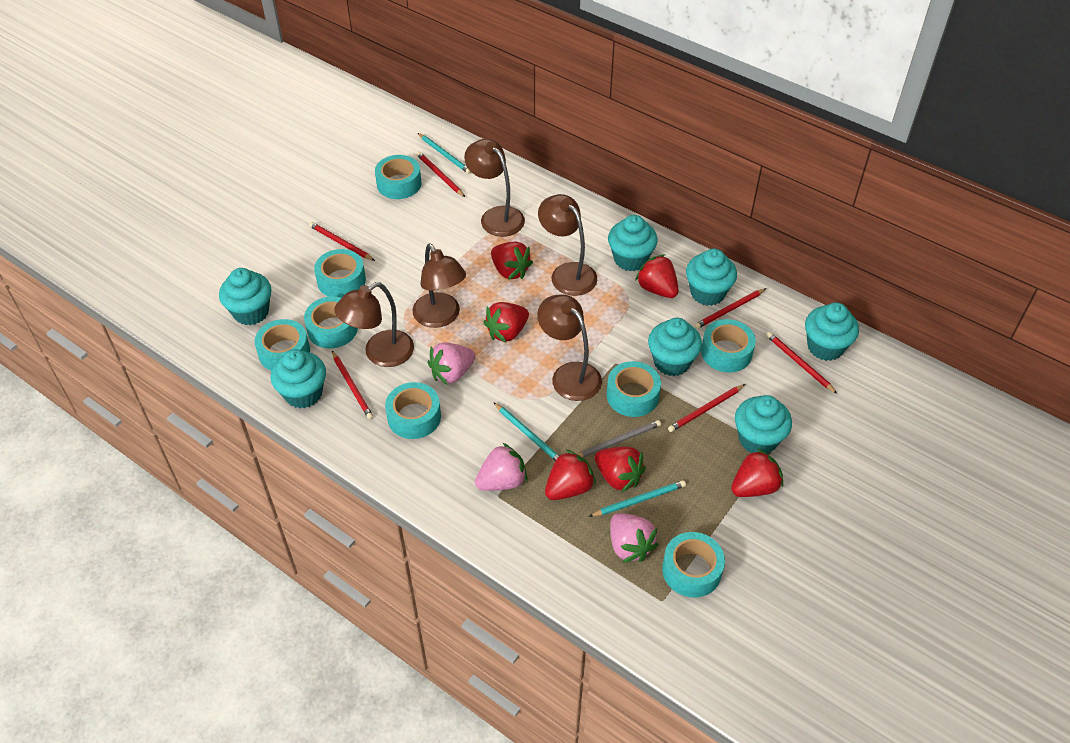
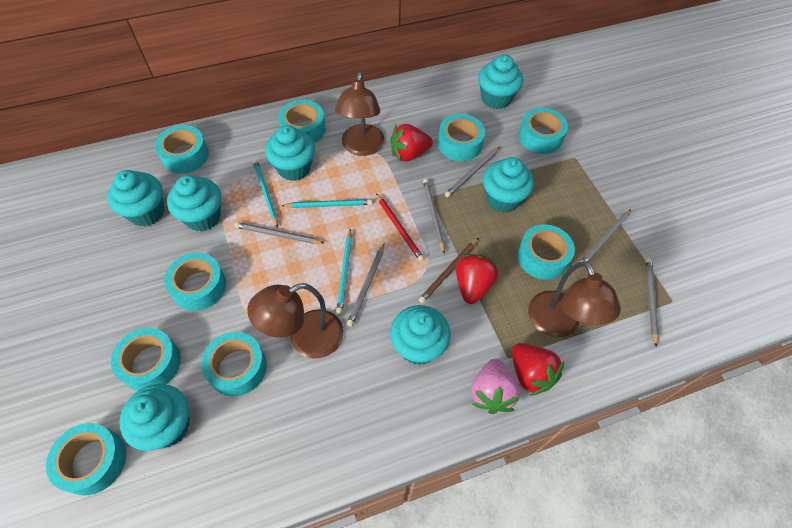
brown lamp: 5 -> 3
brown pencil: 0 -> 1
grey pencil: 1 -> 6
pink strawberry: 3 -> 1
red pencil: 6 -> 1
red strawberry: 6 -> 3
turquoise tape: 8 -> 9

